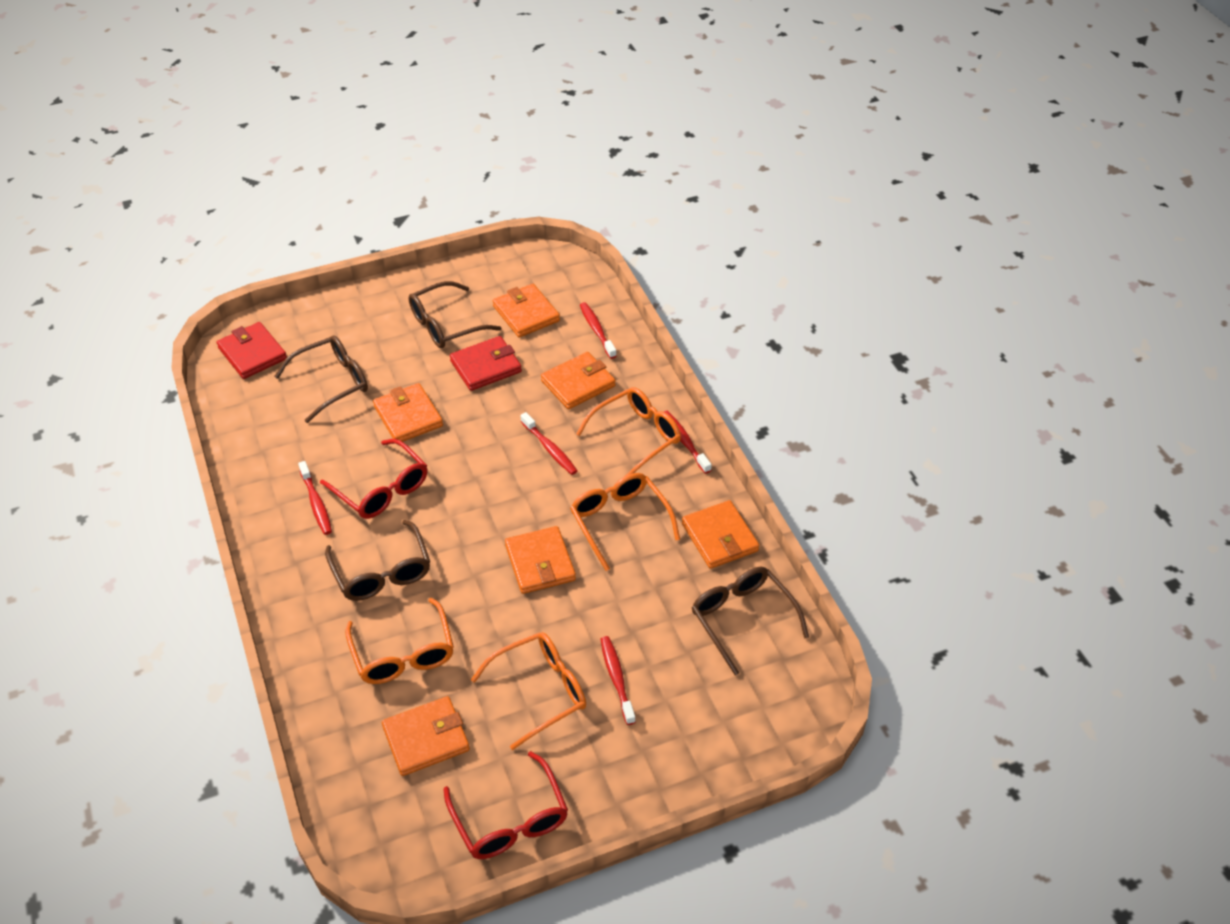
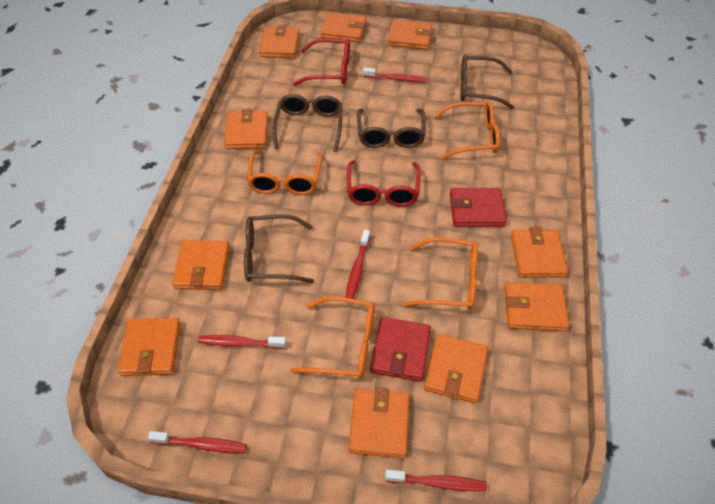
orange wallet: 6 -> 10

